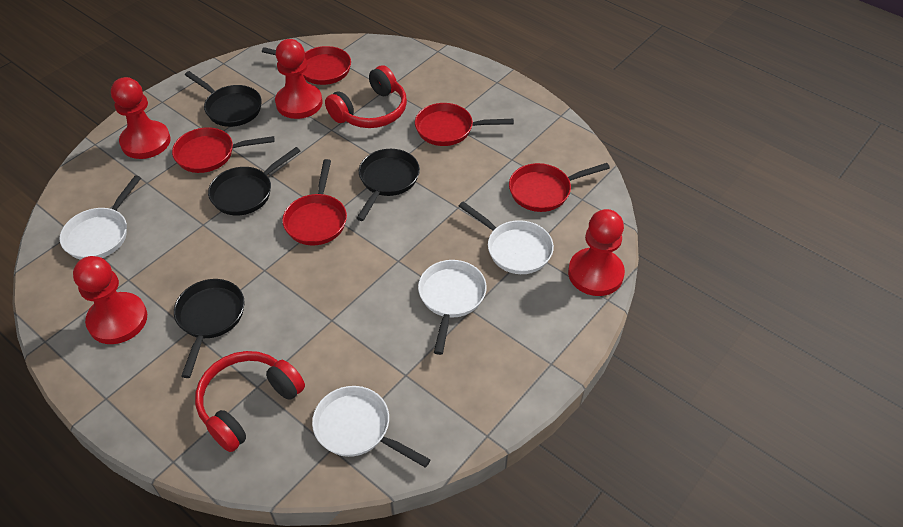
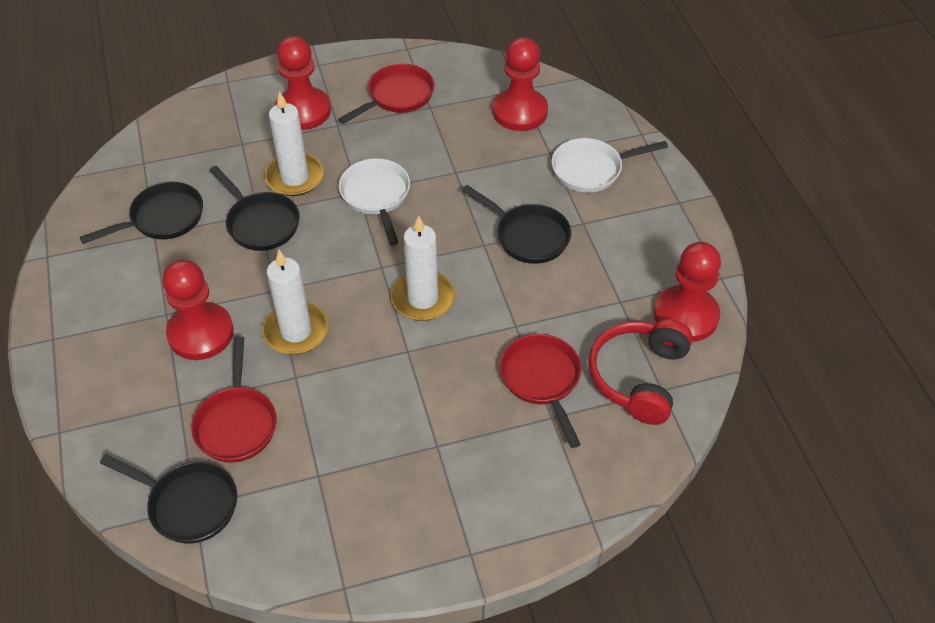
red headphones: 2 -> 1
red pan: 5 -> 3
white candle: 0 -> 3
white pan: 4 -> 2

